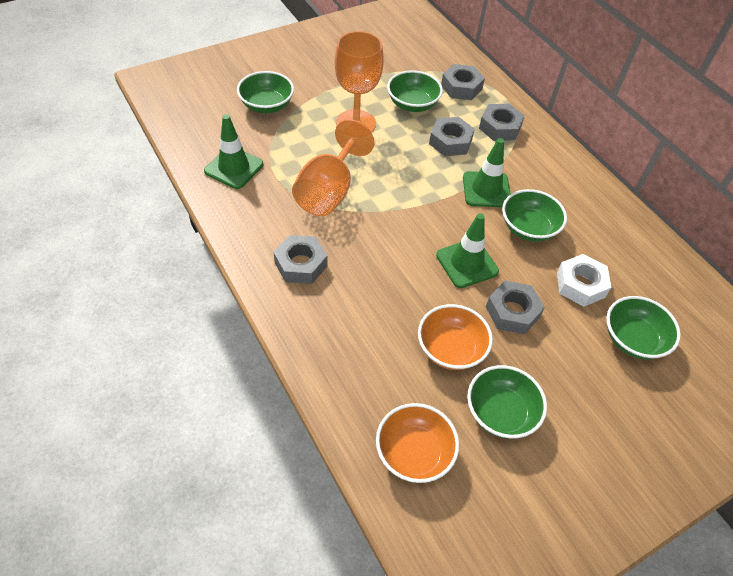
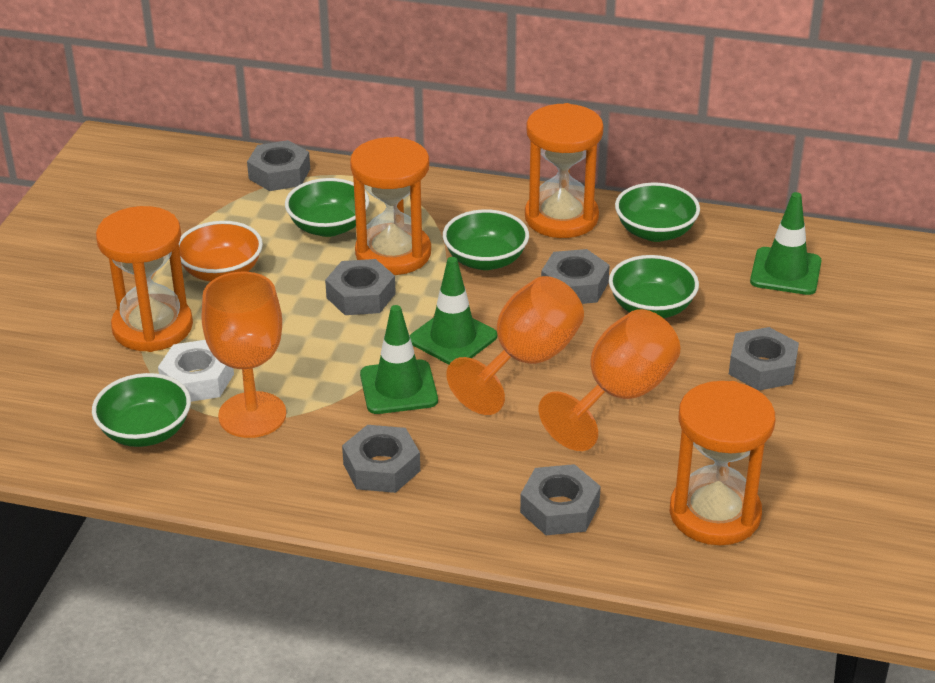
grey nut: 5 -> 6
orange bowl: 2 -> 1
orange goblet: 2 -> 3
orange hourglass: 0 -> 4

